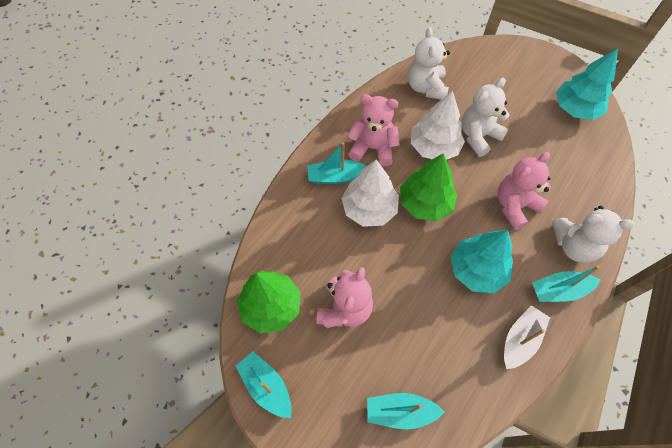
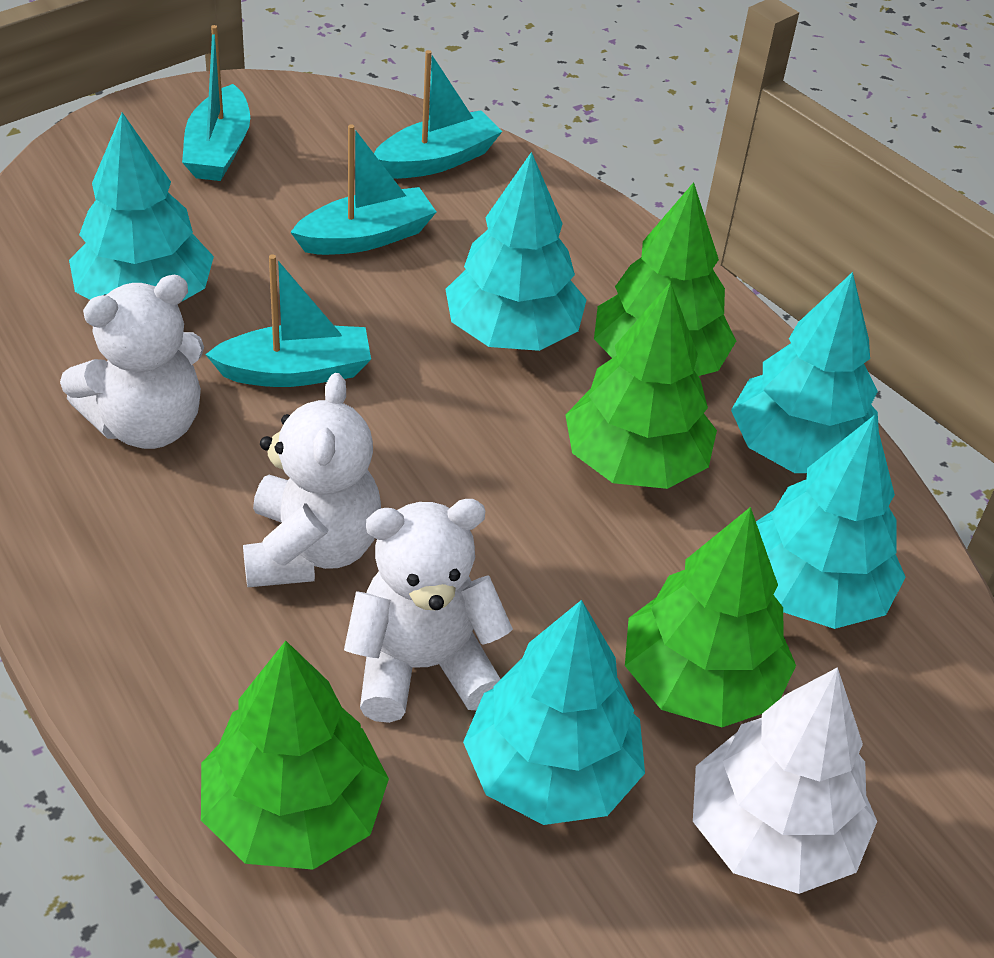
green tree: 2 -> 4
pink teddy bear: 3 -> 0
turquoise tree: 2 -> 5
white boat: 1 -> 0
white tree: 2 -> 1

